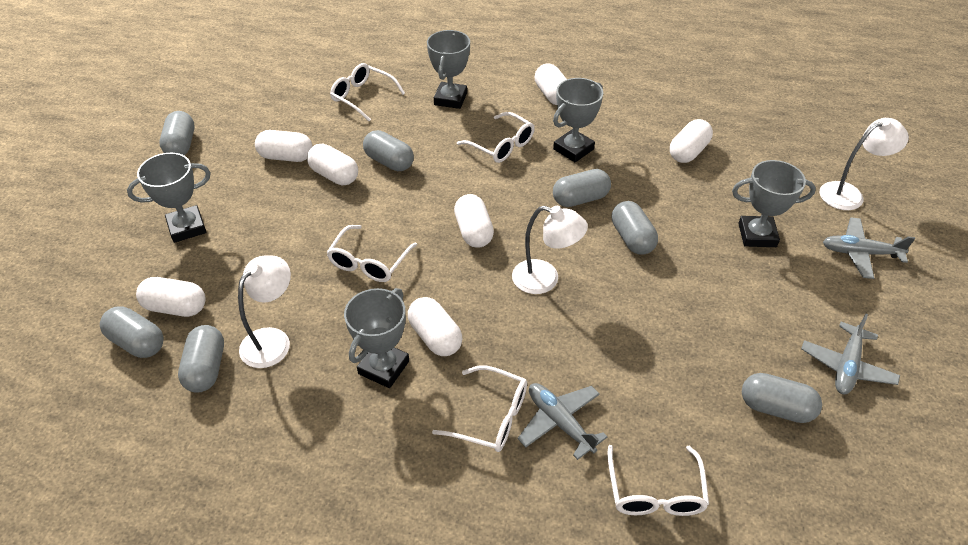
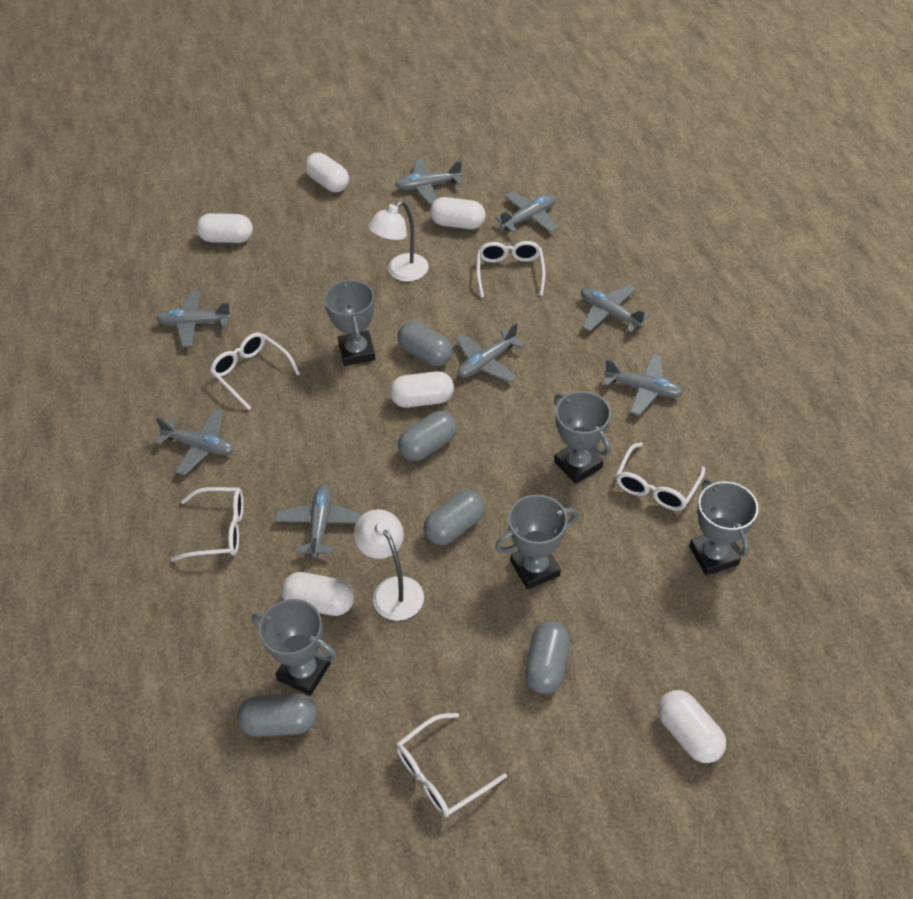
grey capsule: 7 -> 5
grey plane: 3 -> 8
white capsule: 7 -> 6
white lamp: 3 -> 2

